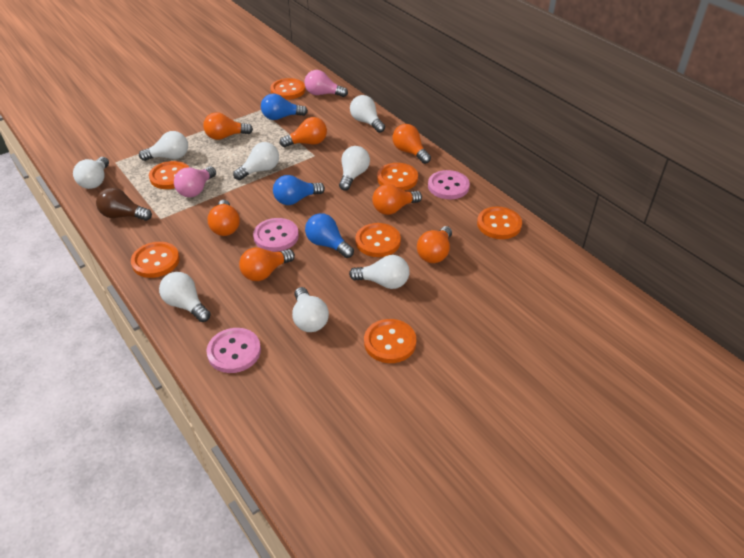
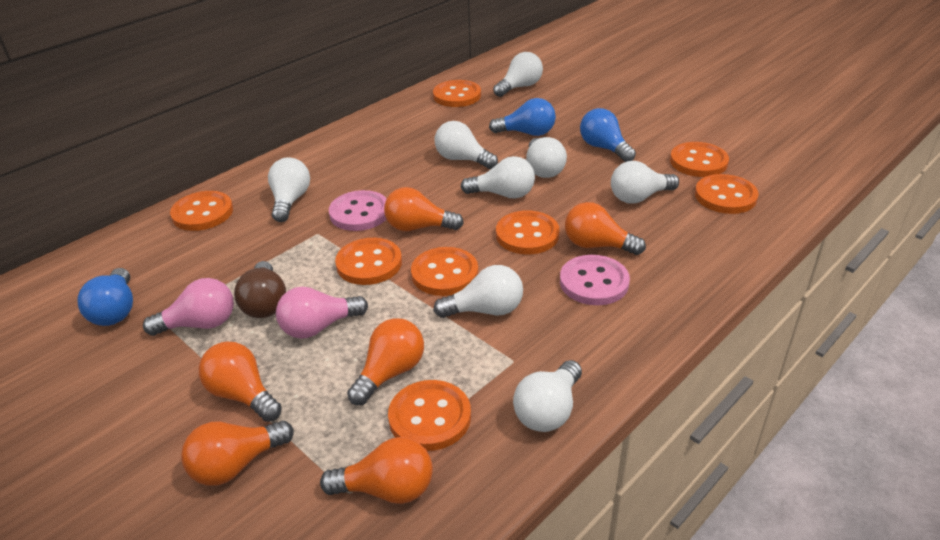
orange button: 7 -> 8
orange light bulb: 7 -> 6
pink button: 3 -> 2

